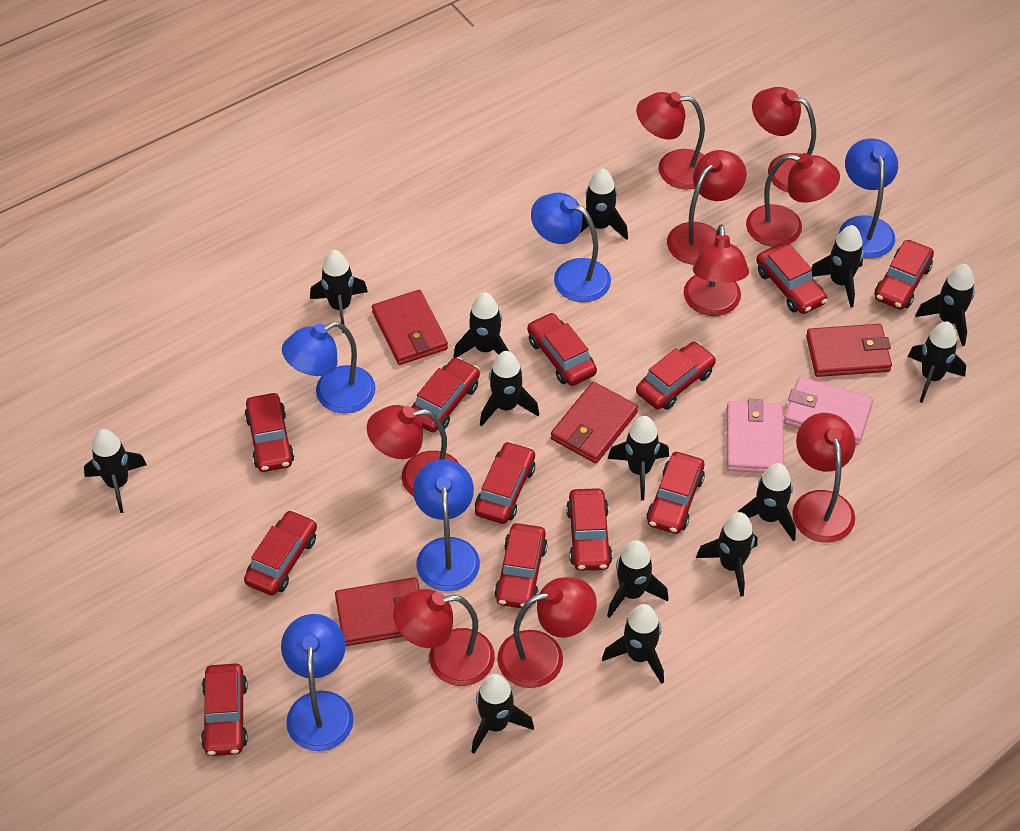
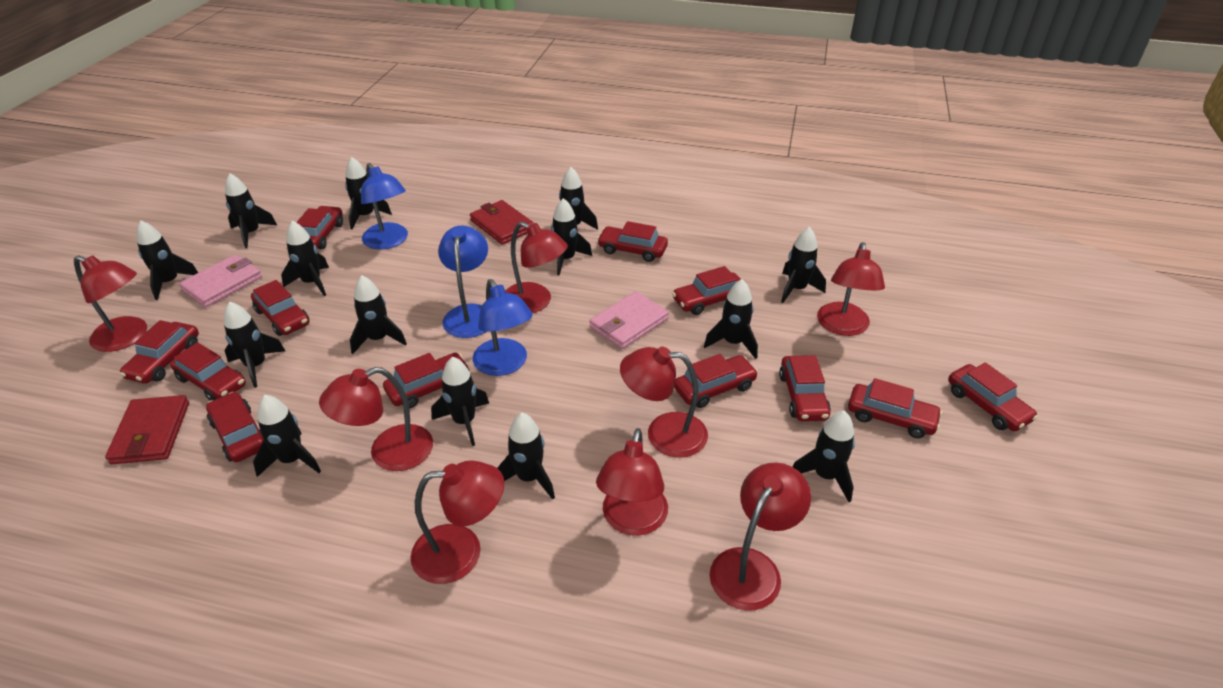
blue lamp: 5 -> 3
red lamp: 9 -> 8
red wallet: 4 -> 2

